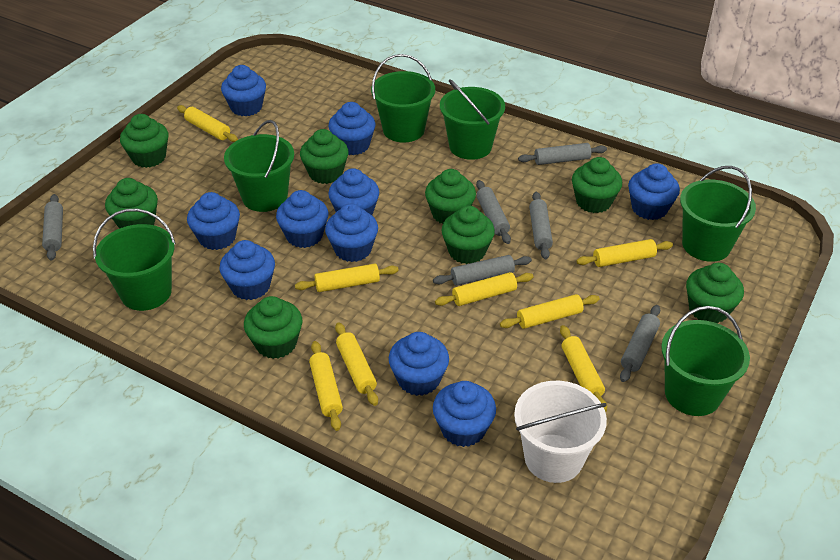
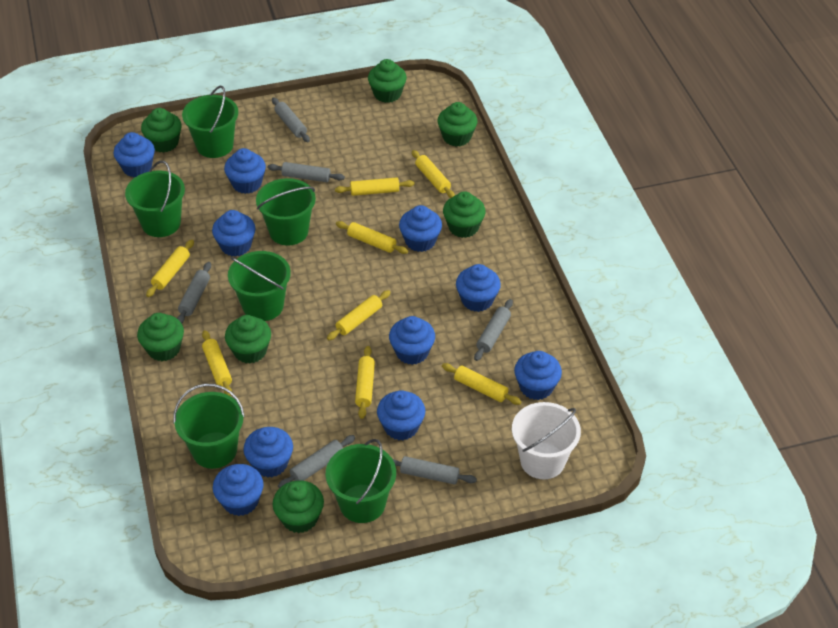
green cupcake: 8 -> 7

